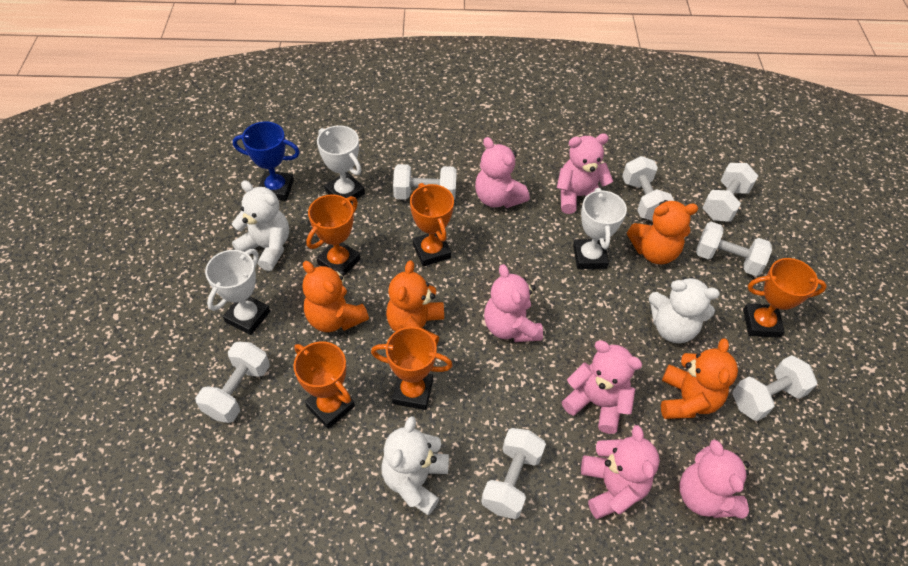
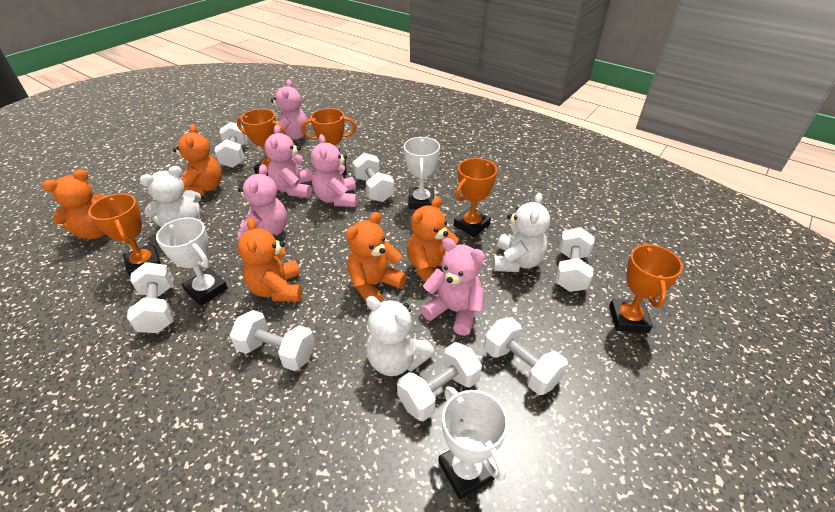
blue trophy: 1 -> 0
orange teddy bear: 4 -> 5
pink teddy bear: 6 -> 5

